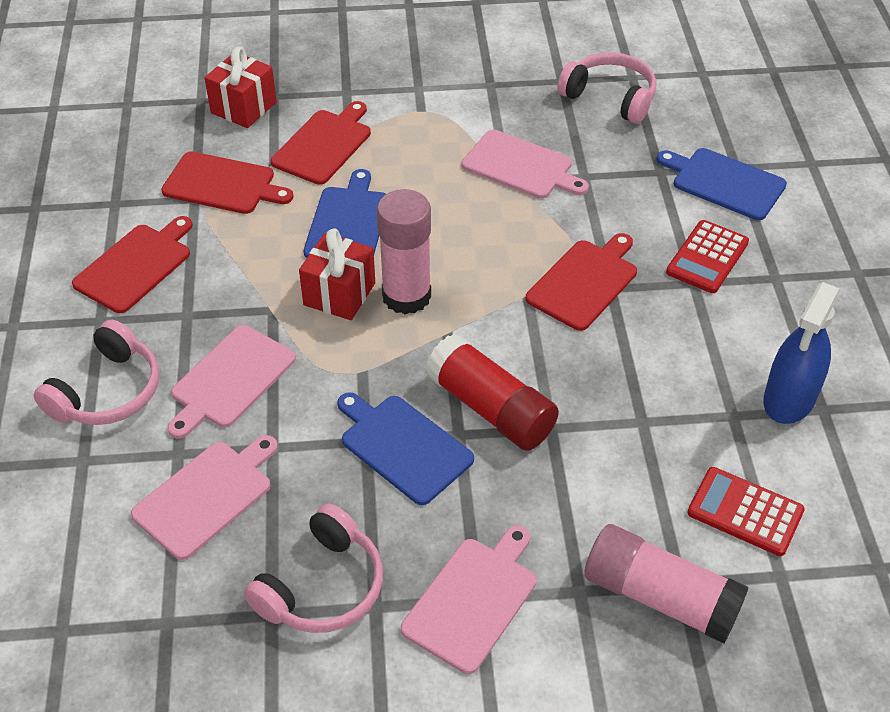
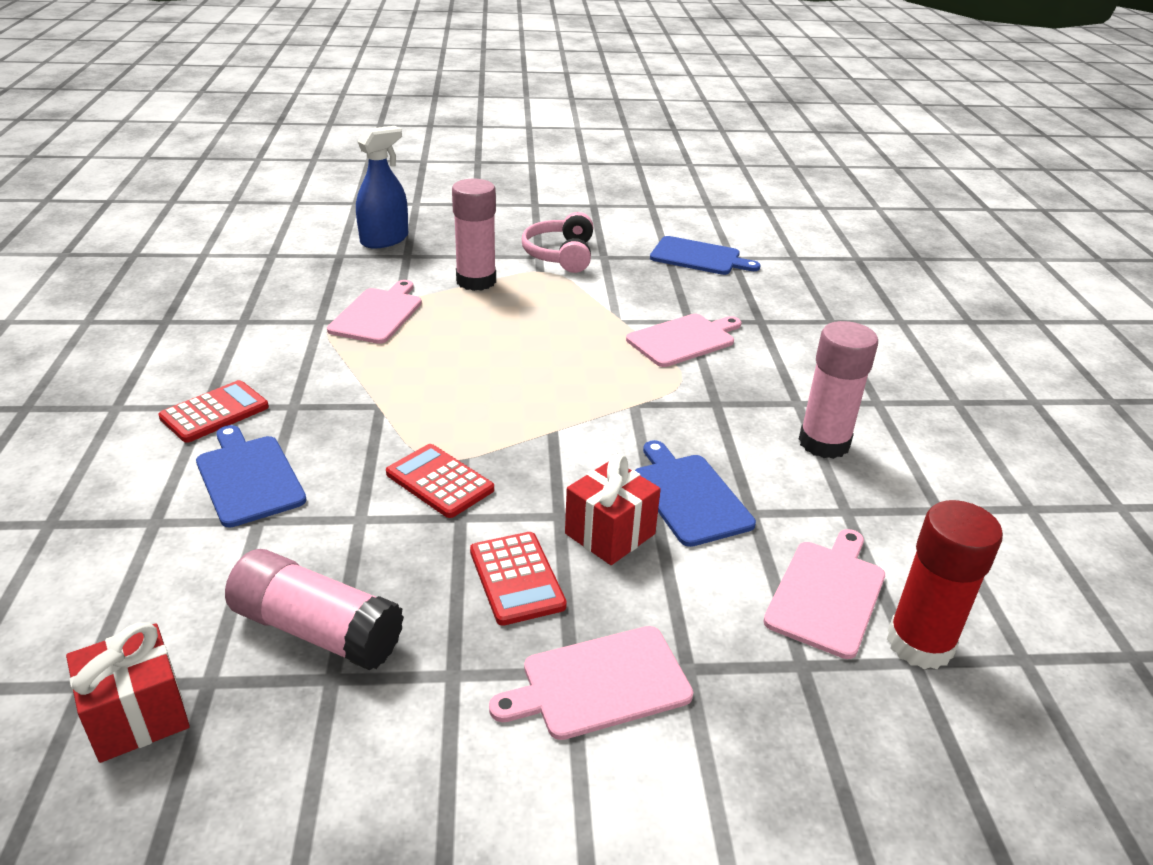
pink glue stick: 2 -> 3
pink headphones: 3 -> 1
red calculator: 2 -> 3
red cutting board: 4 -> 0

